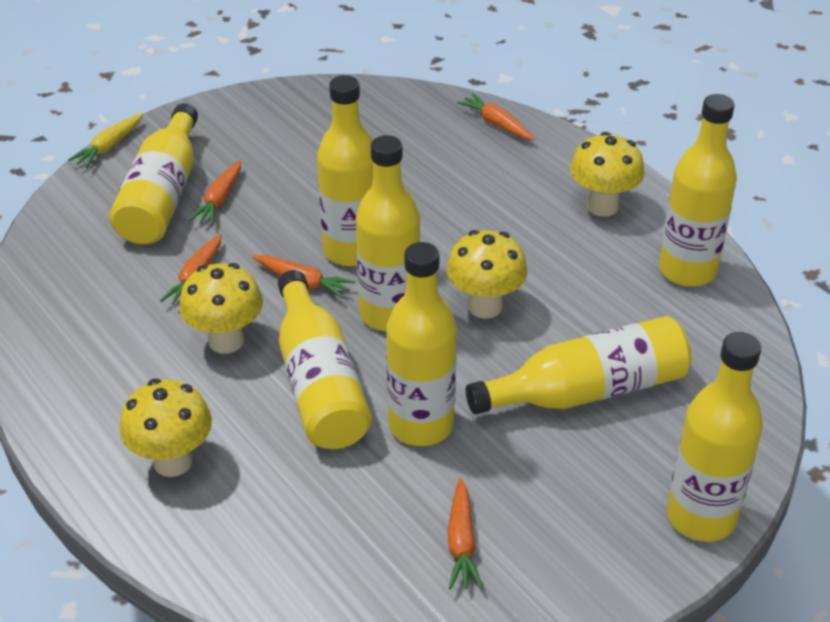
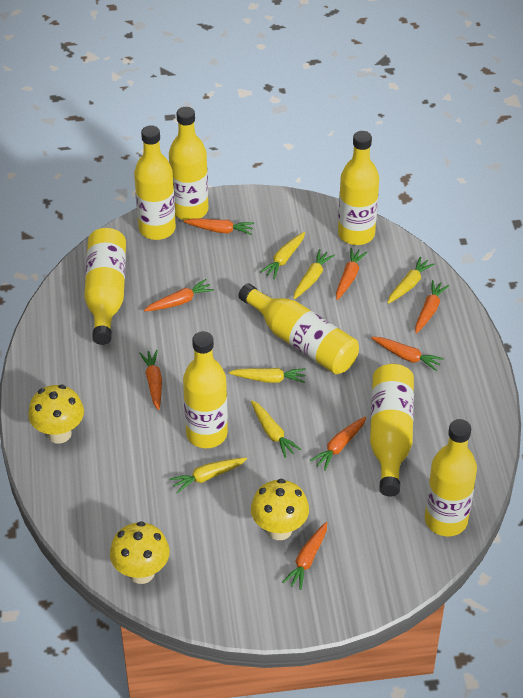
orange carrot: 5 -> 8
yellow carrot: 1 -> 6
yellow mushroom: 4 -> 3

